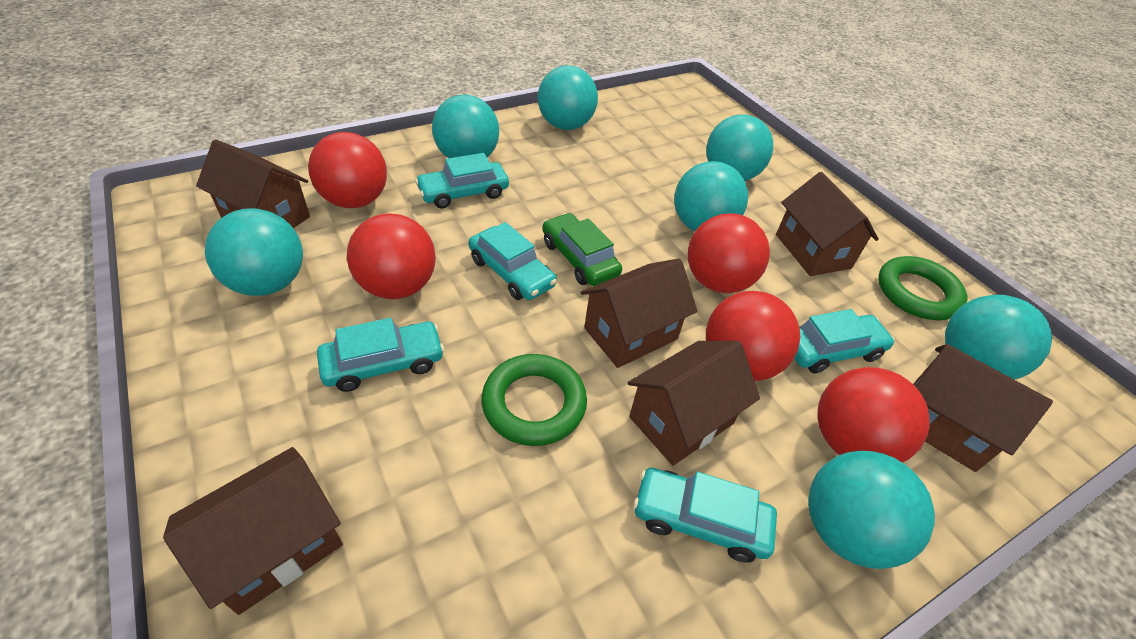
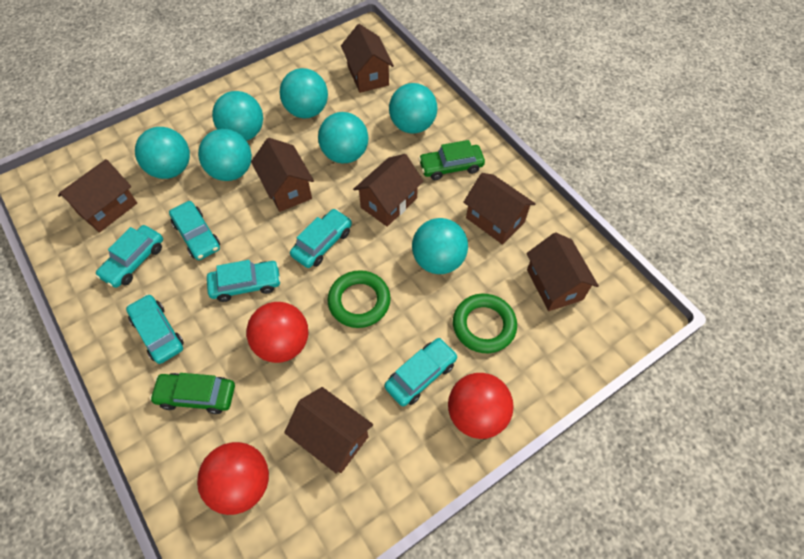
brown house: 6 -> 7
green car: 1 -> 2
red ball: 5 -> 3
turquoise car: 5 -> 6

